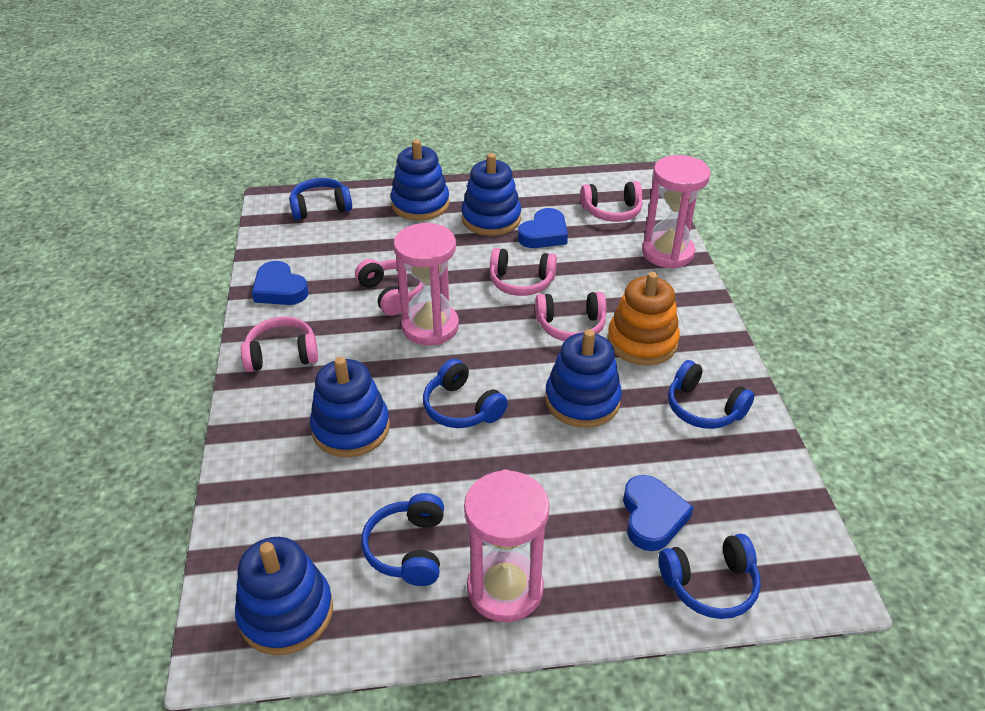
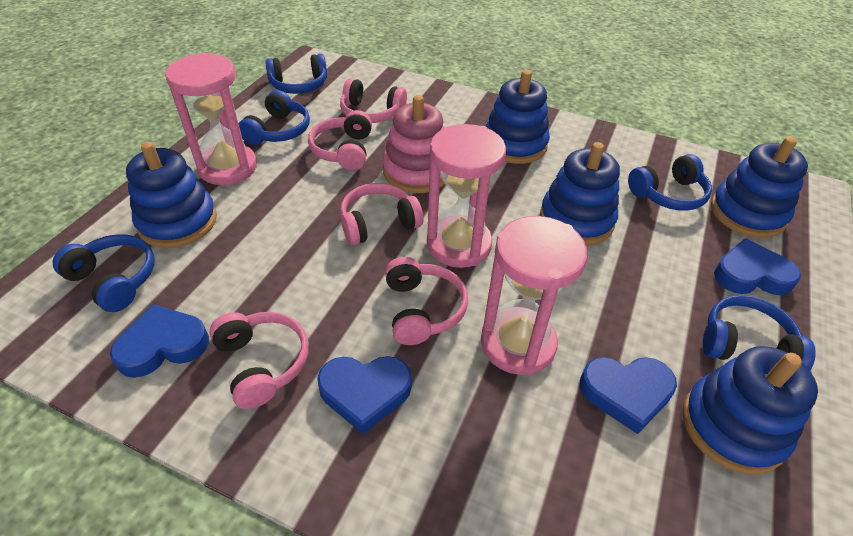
blue heart: 3 -> 4
orange stacking toy: 1 -> 0
pink stacking toy: 0 -> 1

